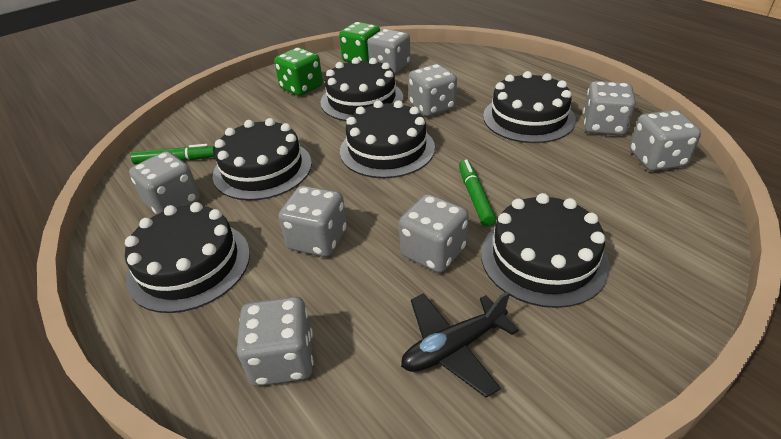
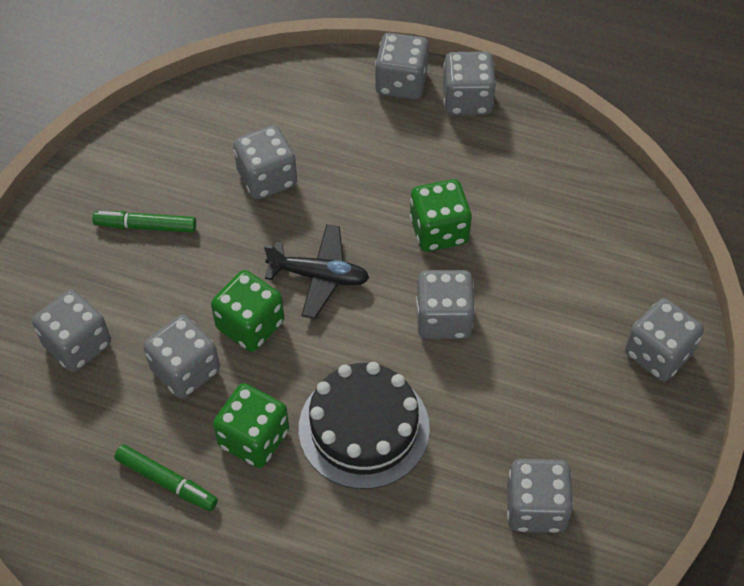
black cake: 6 -> 1
green dice: 2 -> 3

